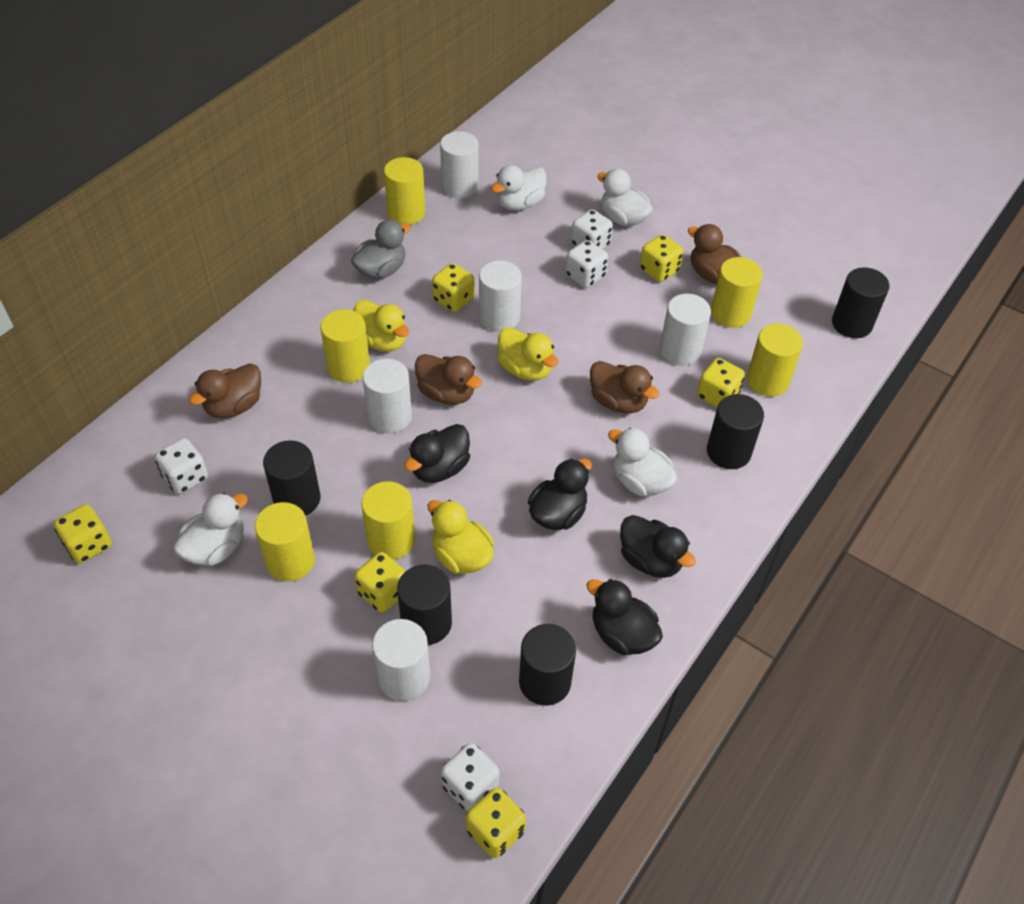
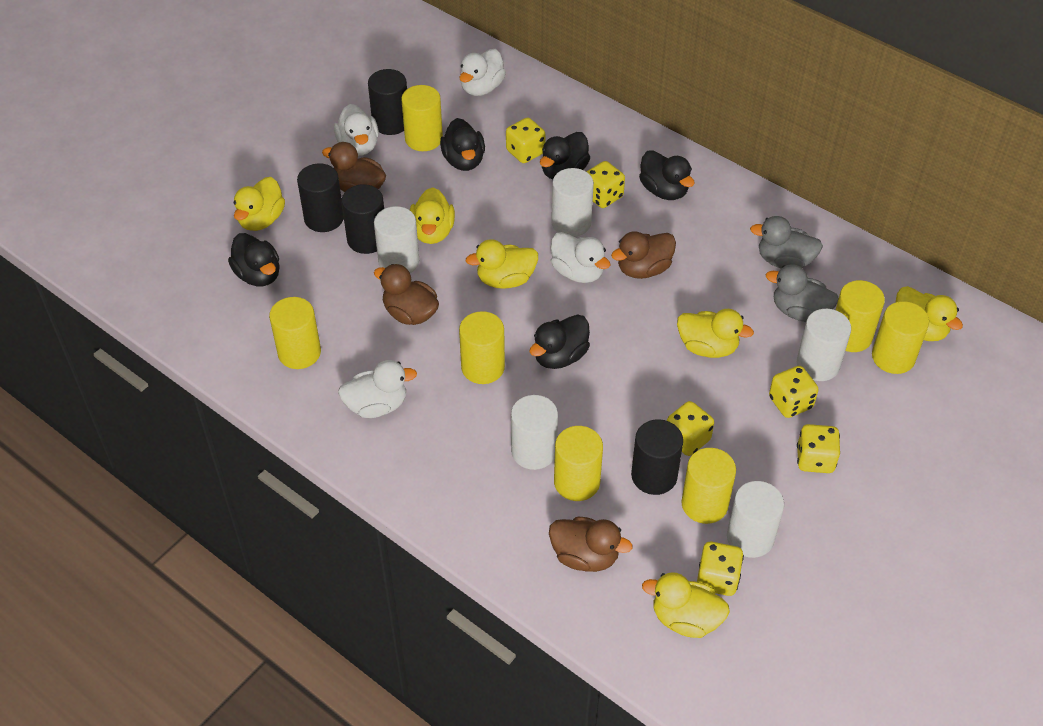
black cylinder: 5 -> 4
black duck: 4 -> 5
grey duck: 1 -> 2
white dice: 4 -> 0
yellow cylinder: 6 -> 7
yellow duck: 3 -> 6

